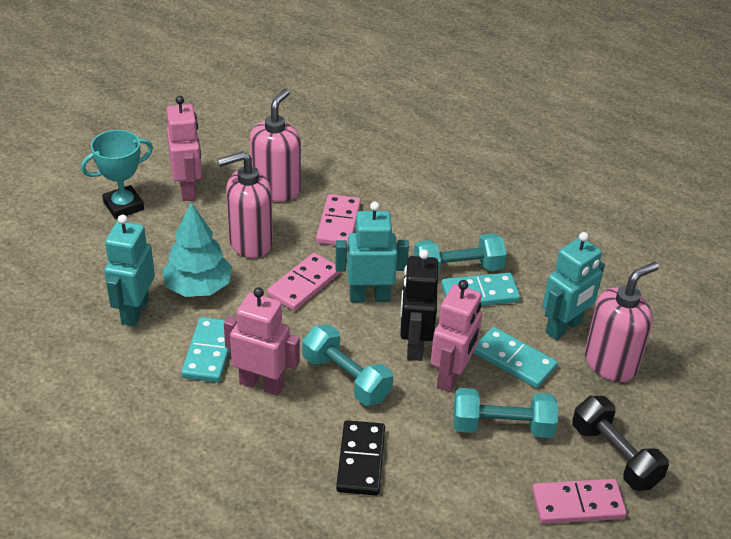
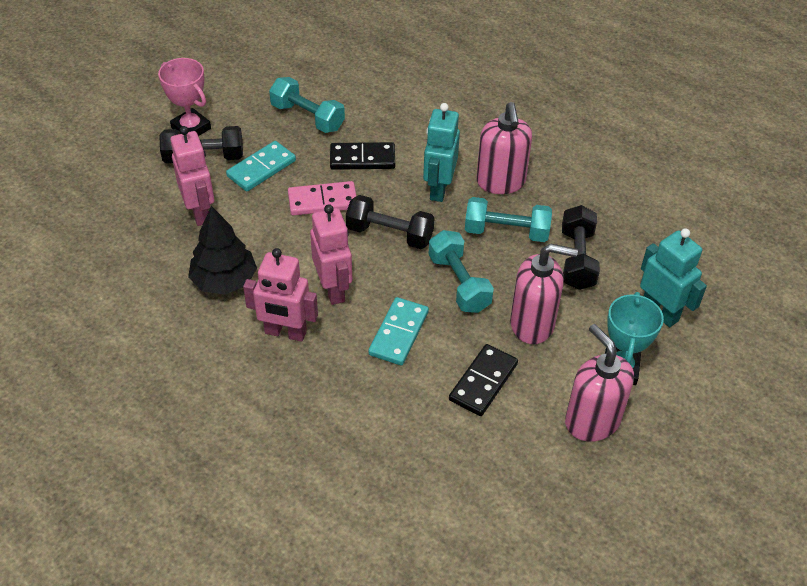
black domino: 1 -> 2
black dumbbell: 1 -> 3
black robot: 1 -> 0
black tree: 0 -> 1
pink domino: 3 -> 1
pink trophy: 0 -> 1
turquoise domino: 3 -> 2
turquoise robot: 3 -> 2
turquoise tree: 1 -> 0

